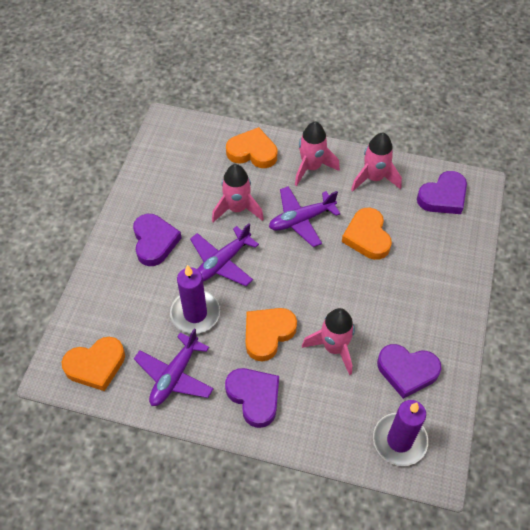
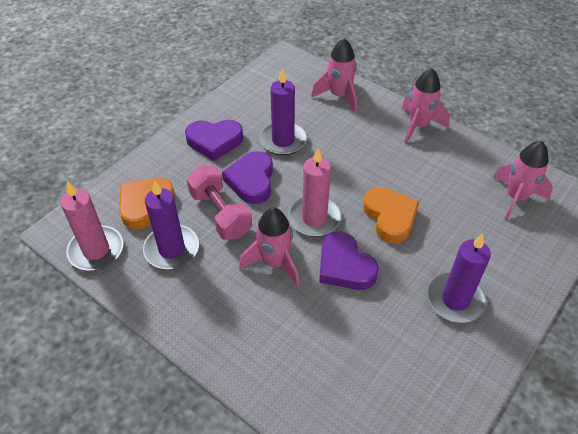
orange heart: 4 -> 2
pink candle: 0 -> 2
pink dumbbell: 0 -> 1
purple candle: 2 -> 3
purple heart: 4 -> 3
purple plane: 3 -> 0

